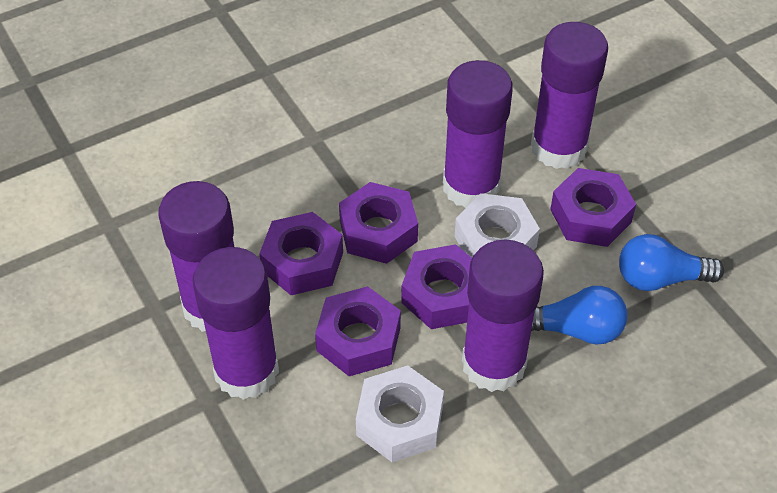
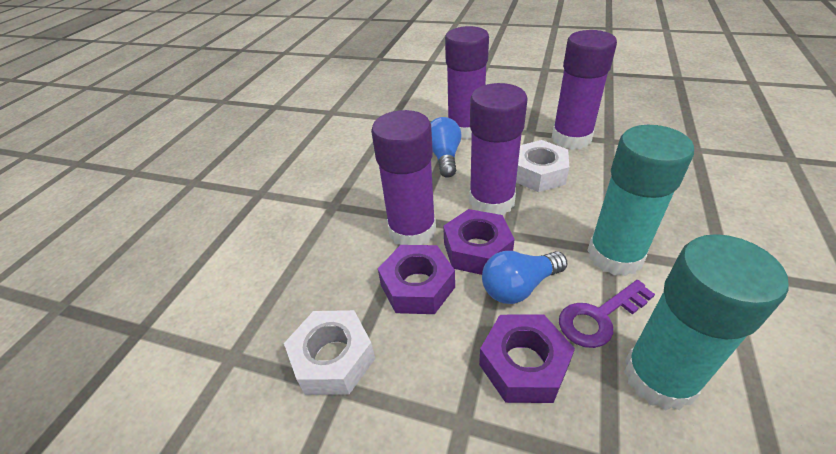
purple glue stick: 5 -> 4
purple key: 0 -> 1
purple nut: 5 -> 3
turquoise glue stick: 0 -> 2

